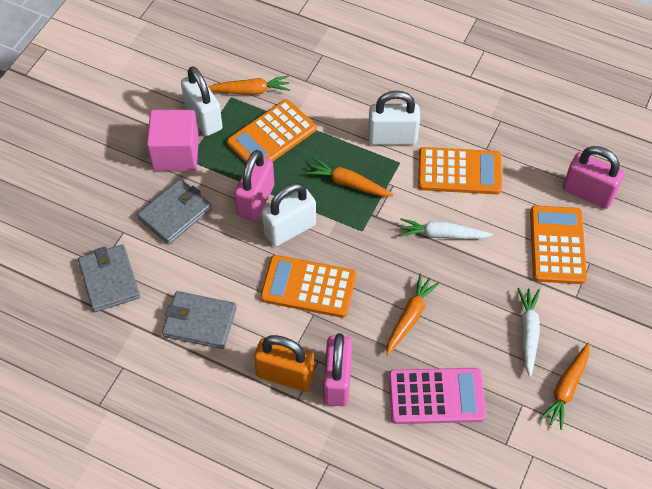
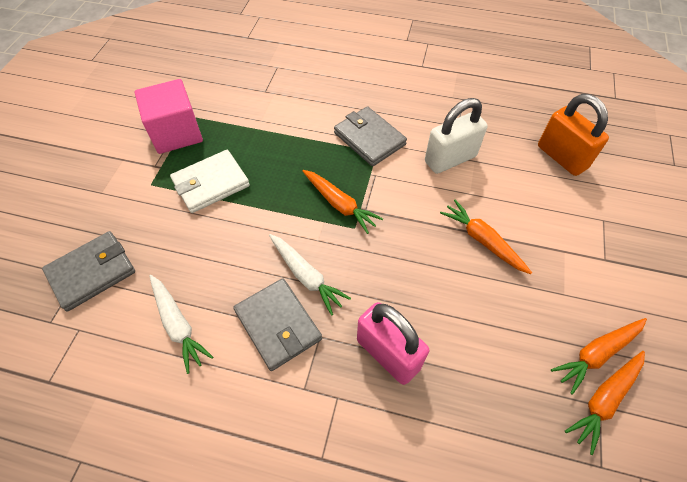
orange calculator: 4 -> 0
pink calculator: 1 -> 0
pink padlock: 3 -> 1
white padlock: 3 -> 1
white wallet: 0 -> 1

